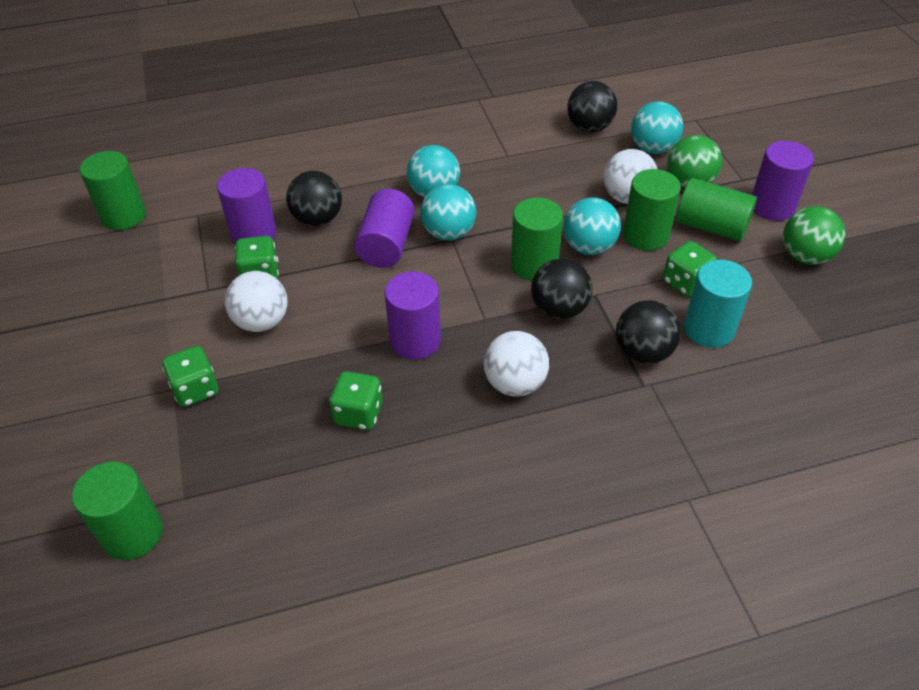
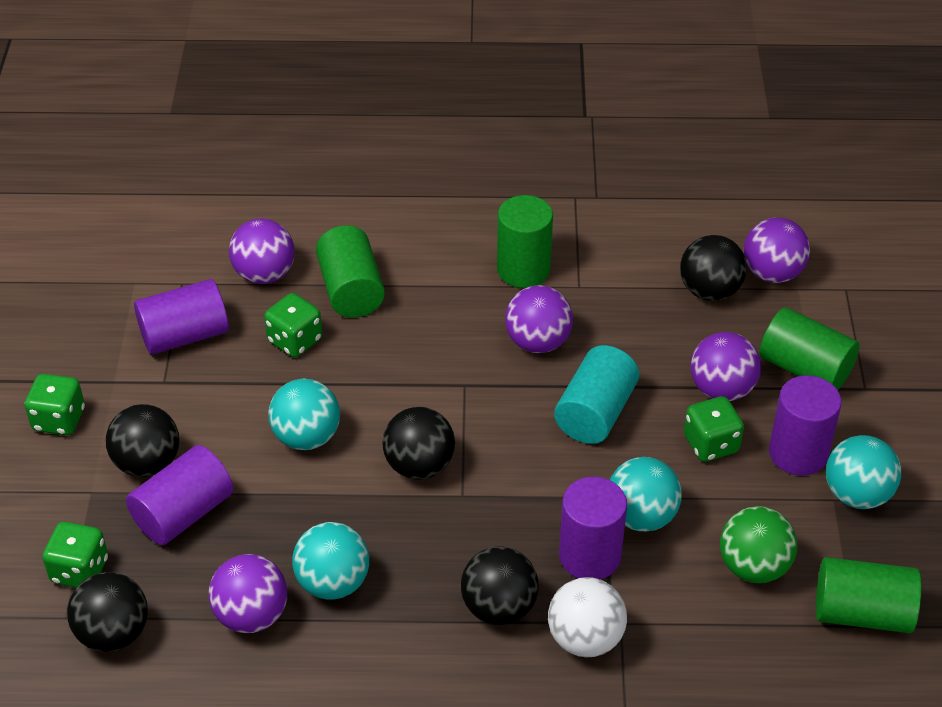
black ball: 4 -> 5
green ball: 2 -> 1
green cylinder: 5 -> 4
purple ball: 0 -> 5
white ball: 3 -> 1

